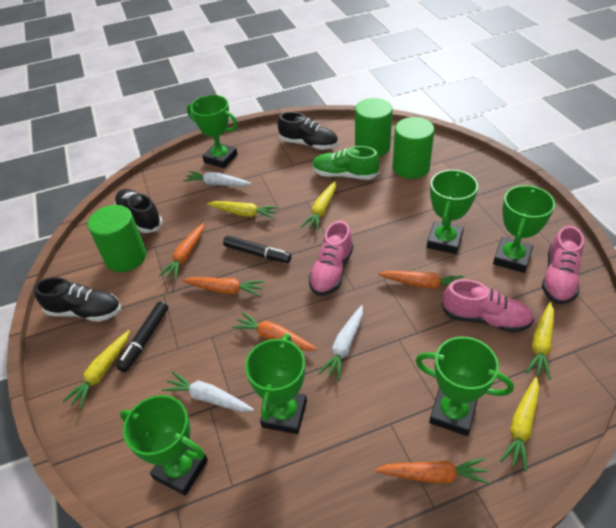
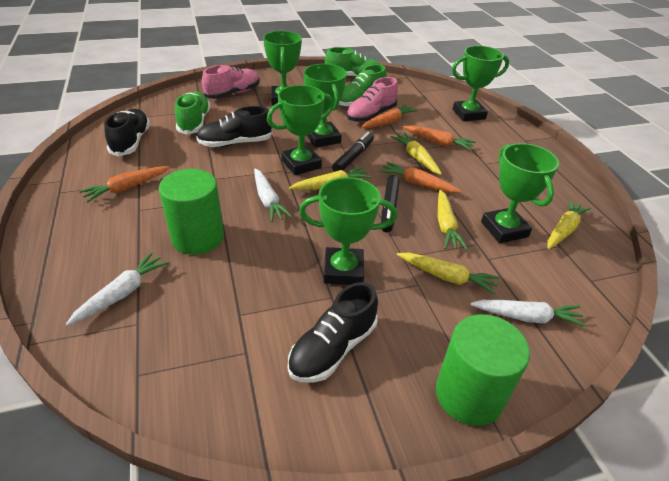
green cylinder: 3 -> 2
green shoe: 1 -> 3
orange carrot: 5 -> 4
pink shoe: 3 -> 2

